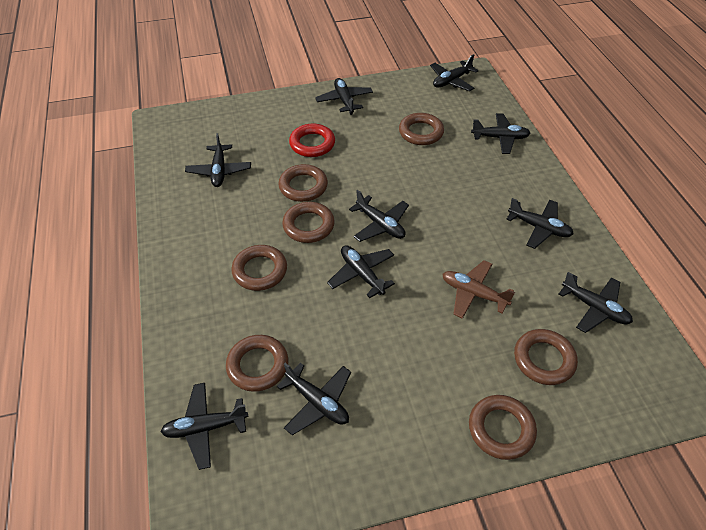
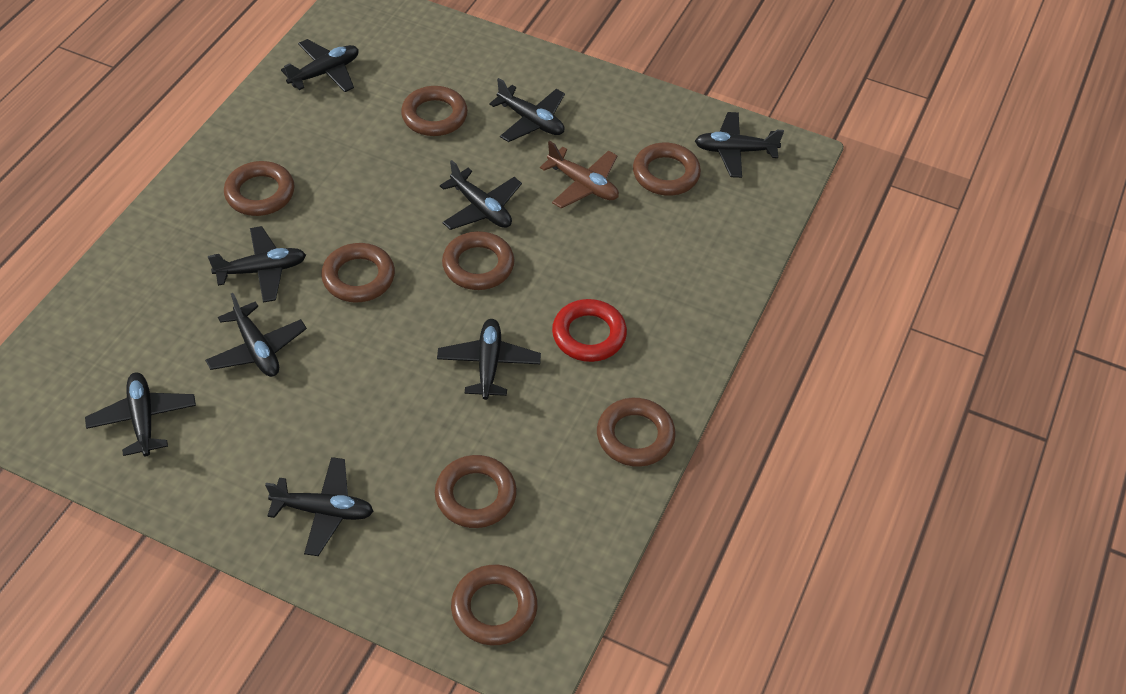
black plane: 10 -> 9
brown ring: 7 -> 8

